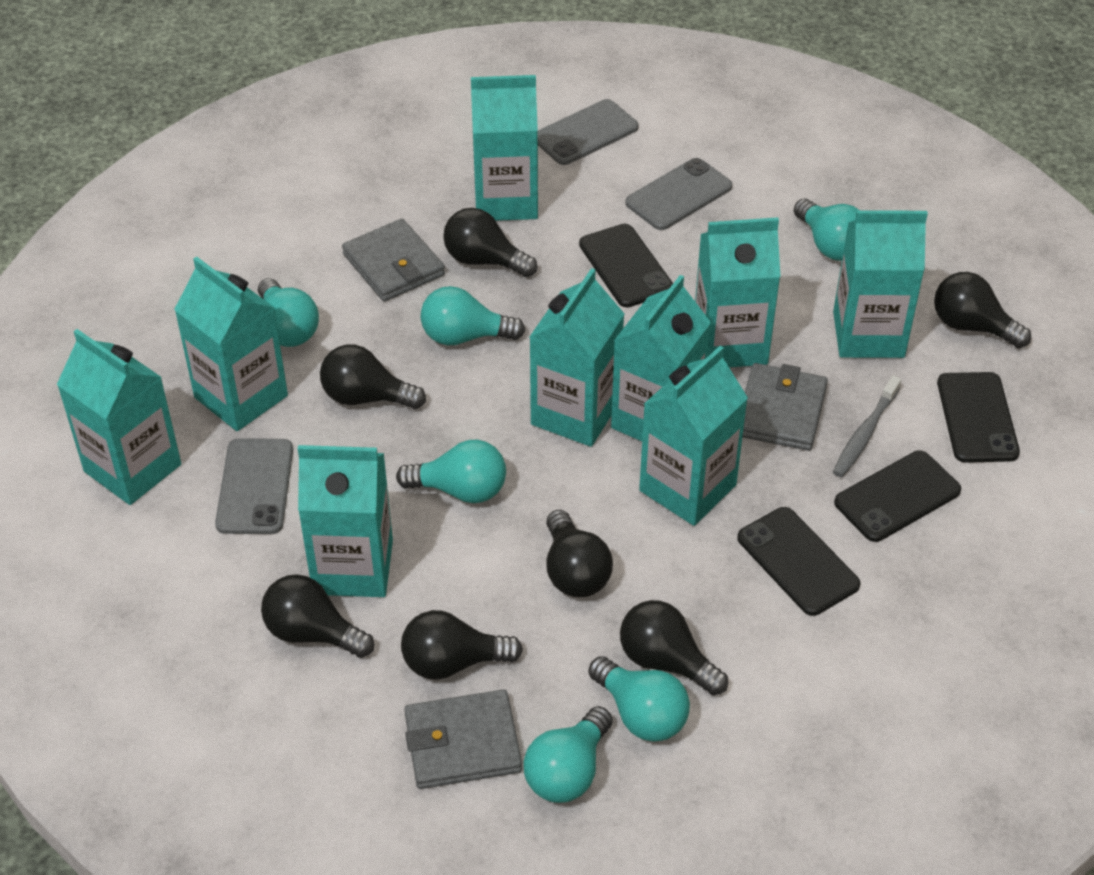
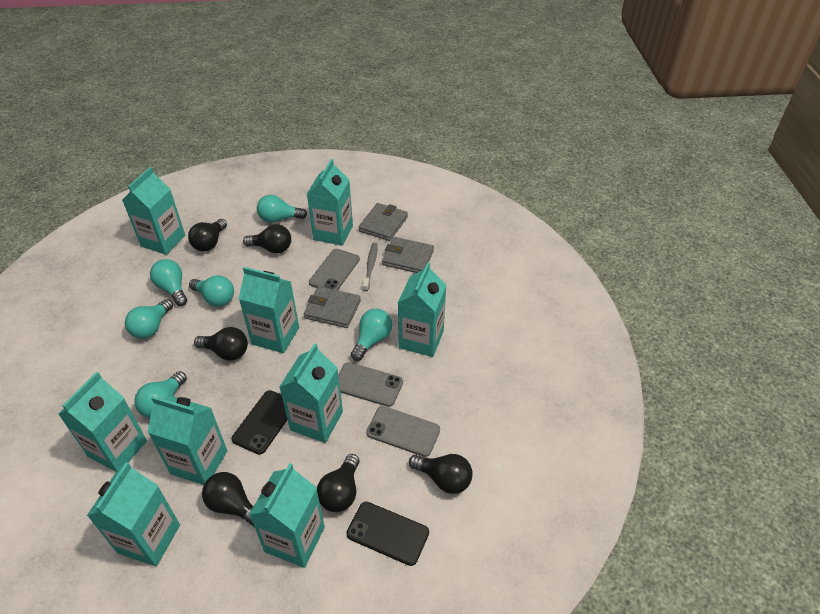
black light bulb: 7 -> 6
black phone: 4 -> 2

